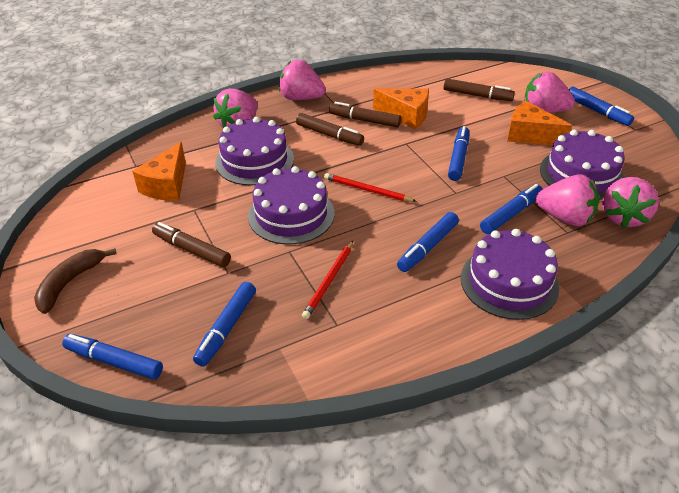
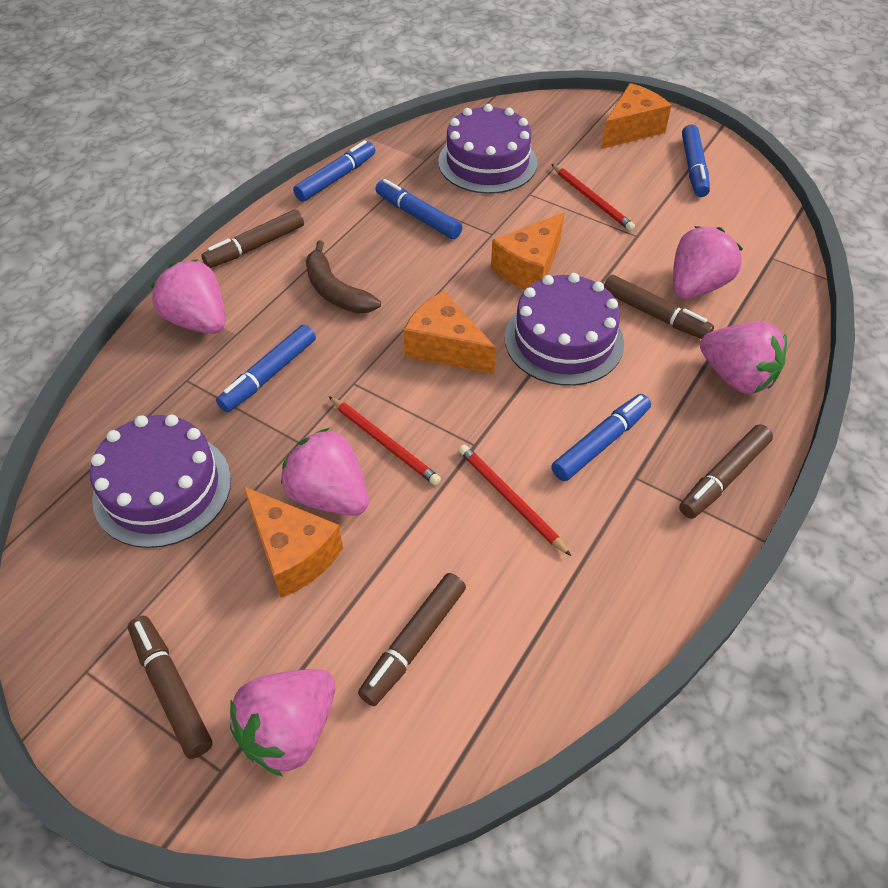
blue marker: 6 -> 5
brown marker: 4 -> 5
orange cheese: 3 -> 4
purple cake: 4 -> 3
red pencil: 2 -> 3

